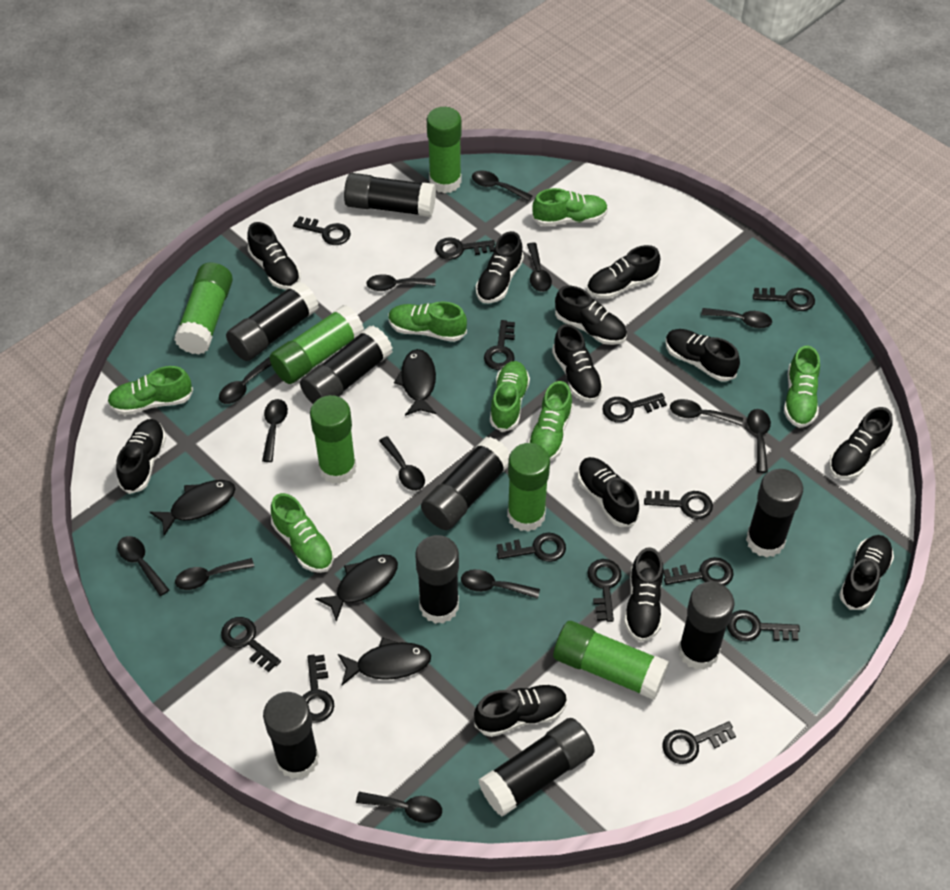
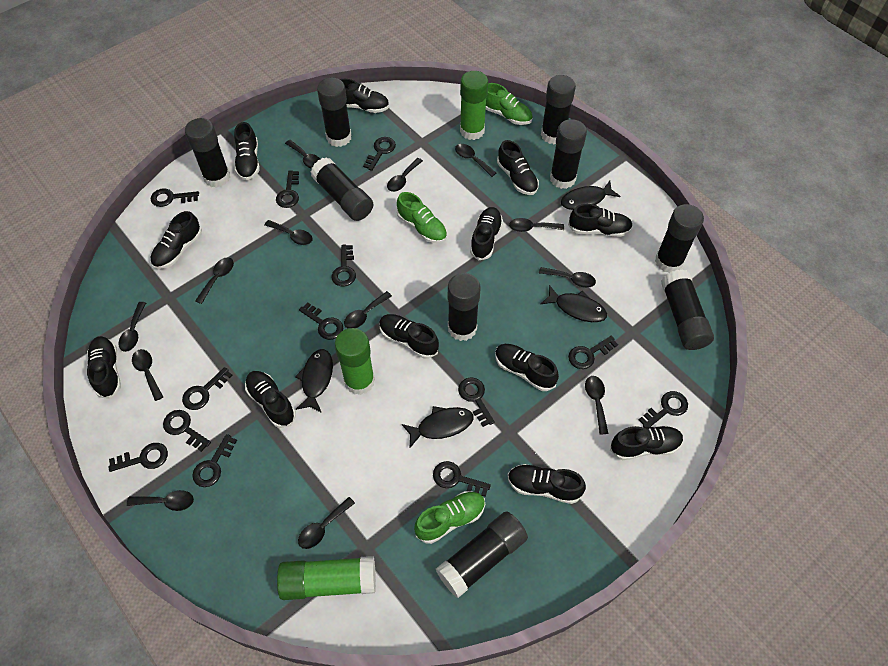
green glue stick: 6 -> 3
green shoe: 7 -> 3

